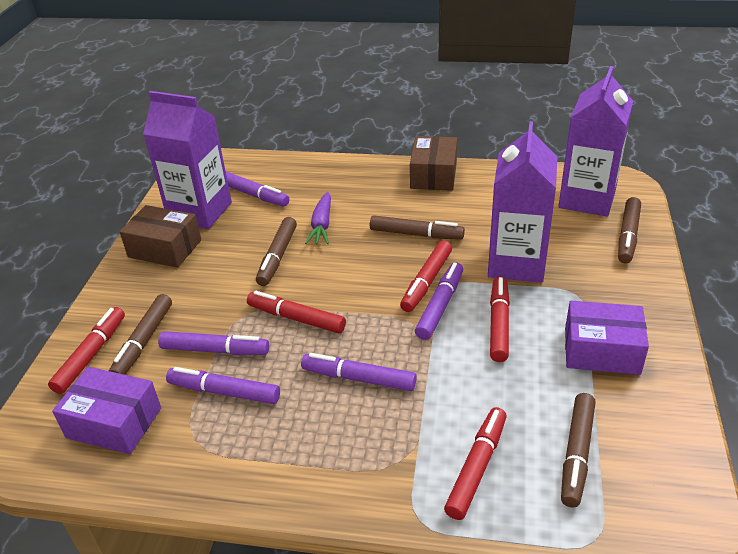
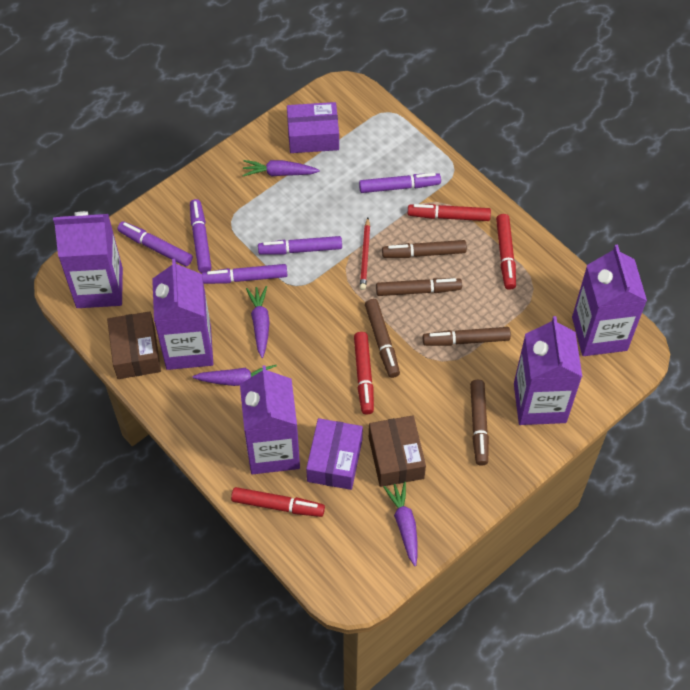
purple carrot: 1 -> 4
purple carton: 3 -> 5
red marker: 5 -> 4
red pencil: 0 -> 1

